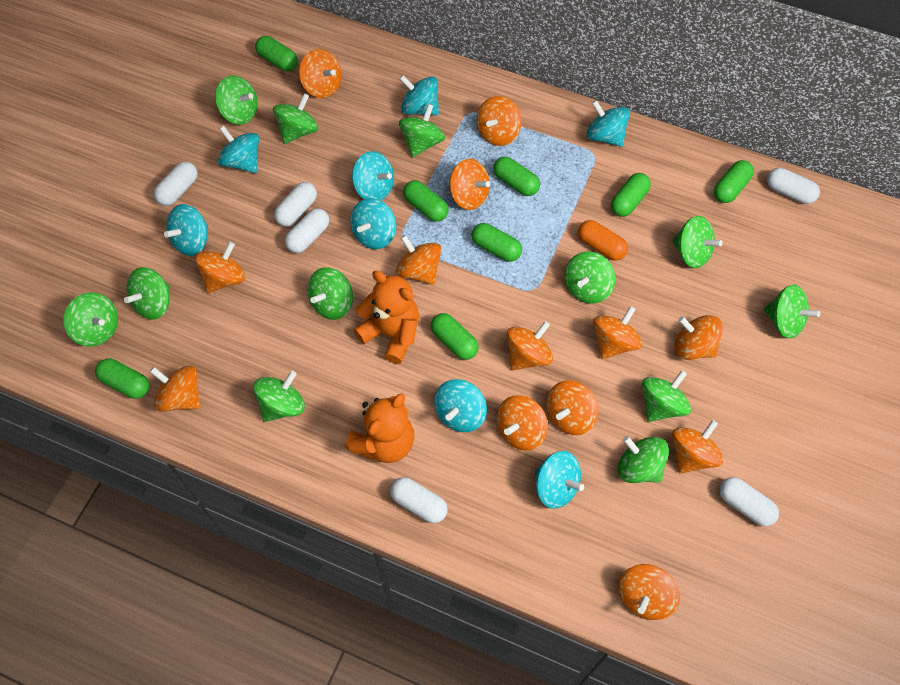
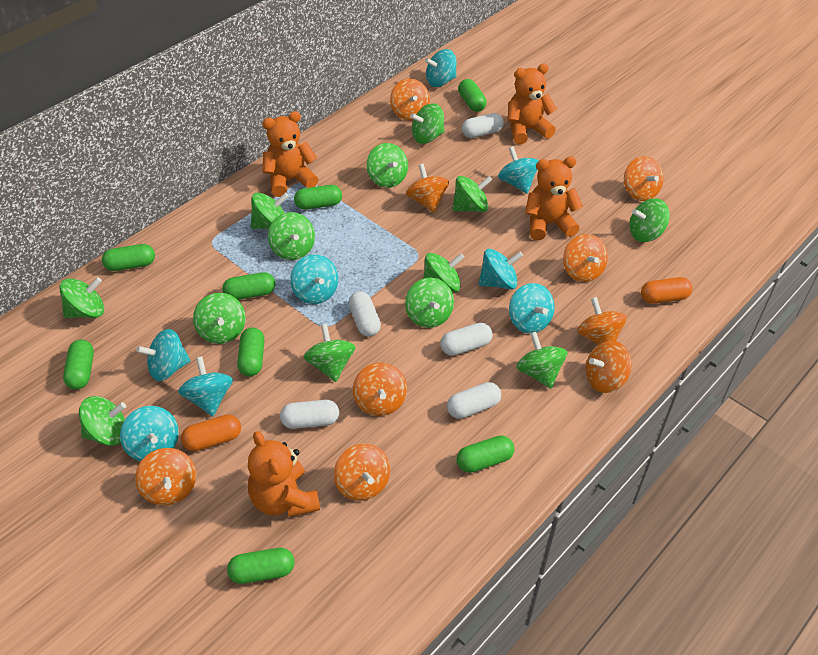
green spinning top: 12 -> 13
orange capsule: 1 -> 2
orange spinning top: 13 -> 9
orange teddy bear: 2 -> 4
white capsule: 6 -> 5

